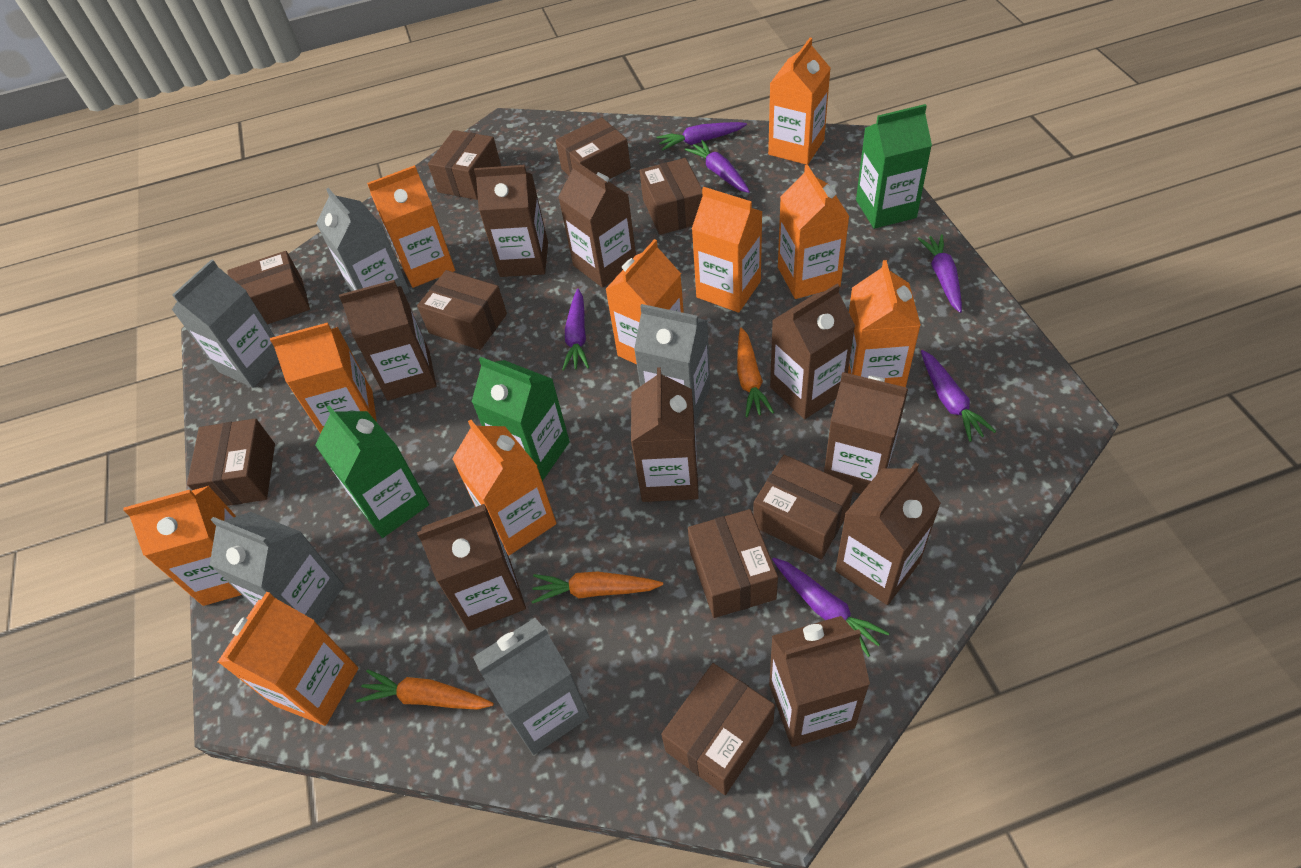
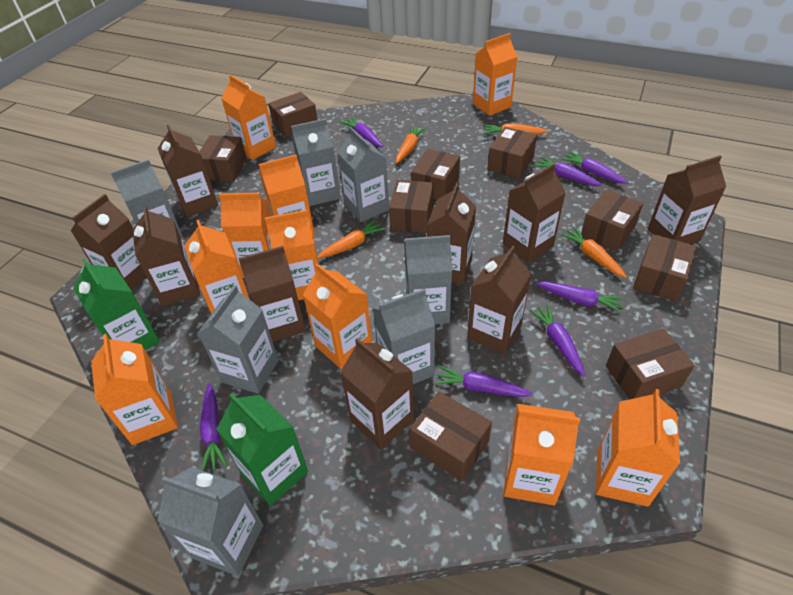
green carton: 3 -> 2
grey carton: 5 -> 7
orange carrot: 3 -> 4
purple carrot: 6 -> 7

